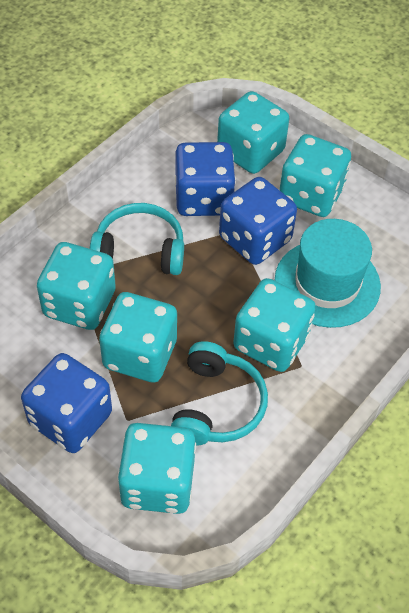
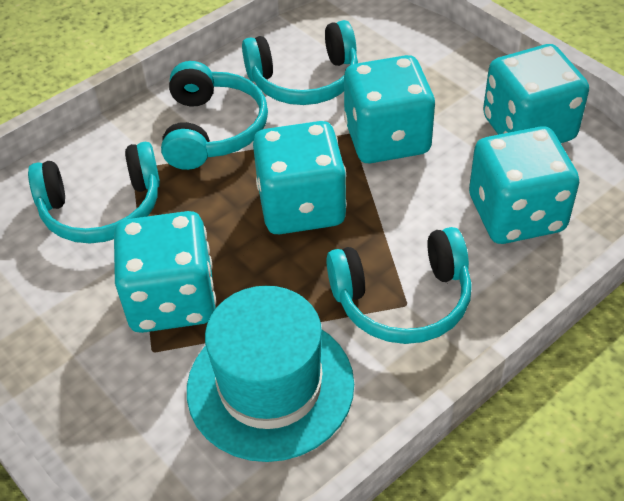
blue dice: 3 -> 0
turquoise dice: 6 -> 5
turquoise headphones: 2 -> 4

